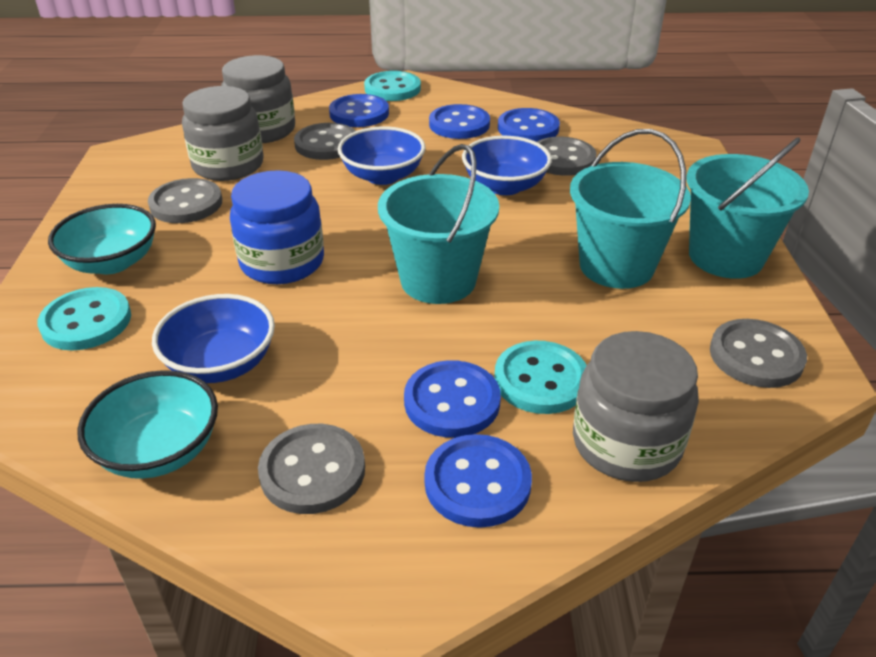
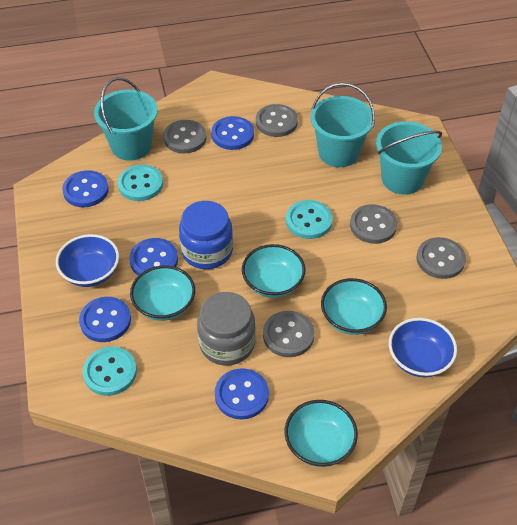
blue bowl: 3 -> 2
grey jar: 3 -> 1
turquoise bowl: 2 -> 4

